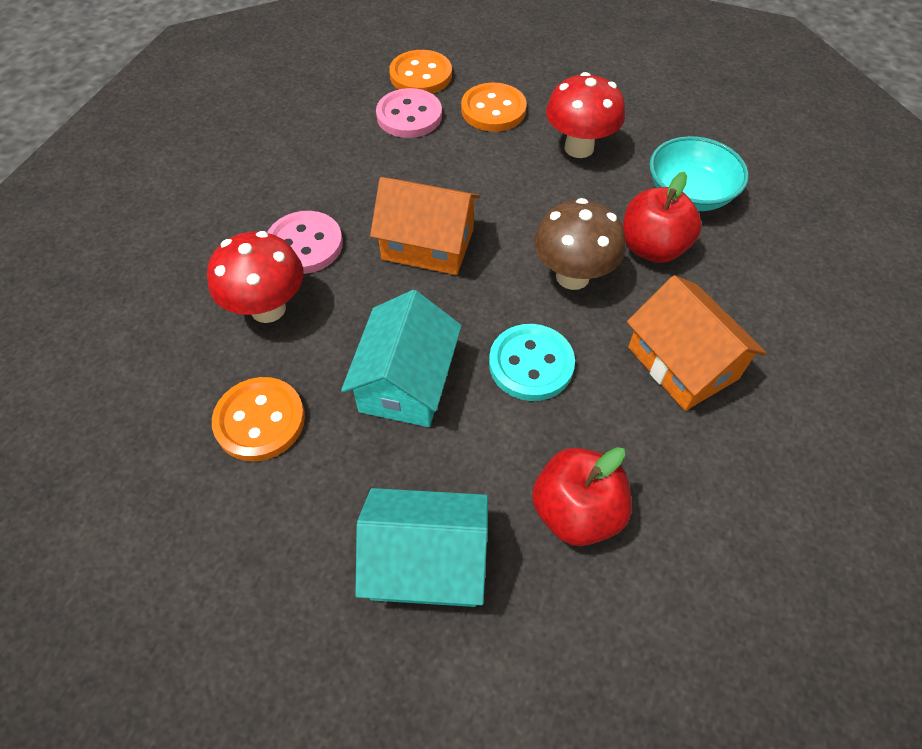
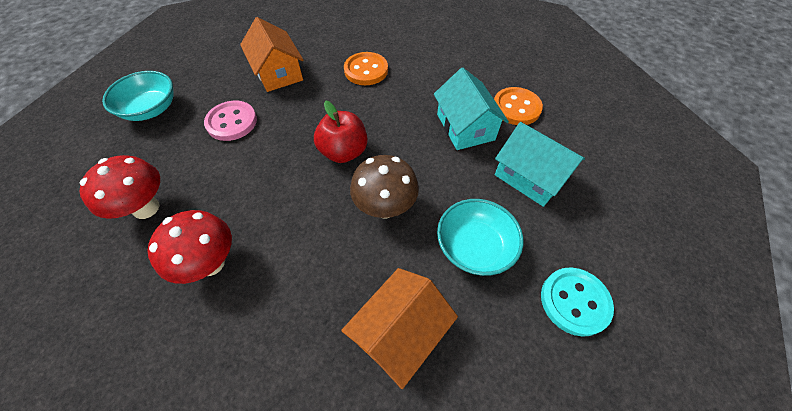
orange button: 3 -> 2
pink button: 2 -> 1
red apple: 2 -> 1
turquoise bowl: 1 -> 2

